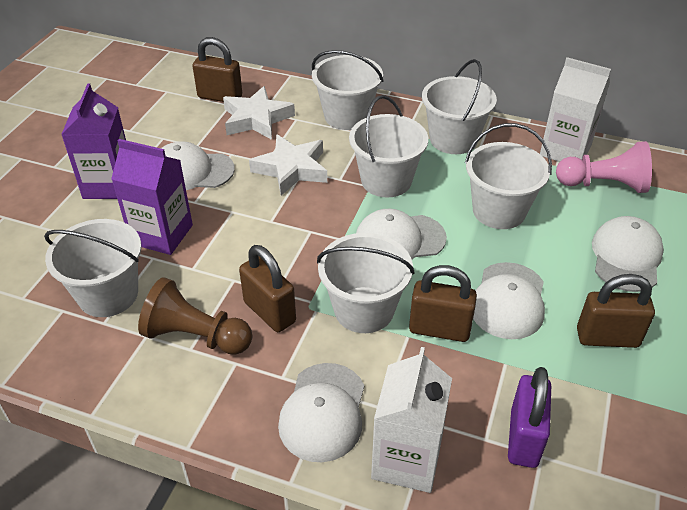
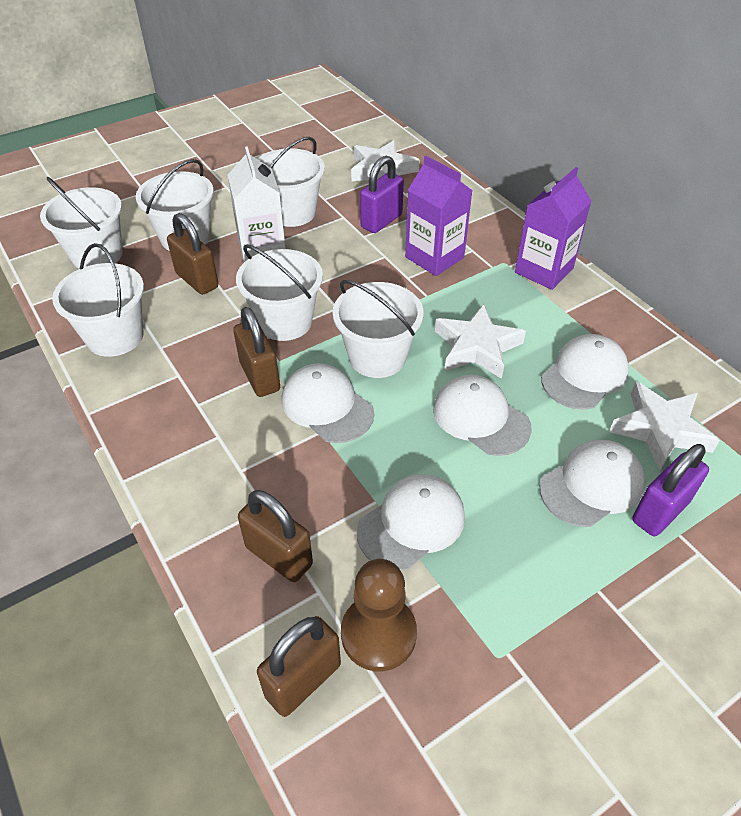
pink pawn: 1 -> 0
purple padlock: 1 -> 2
white carton: 2 -> 1
white star: 2 -> 3

